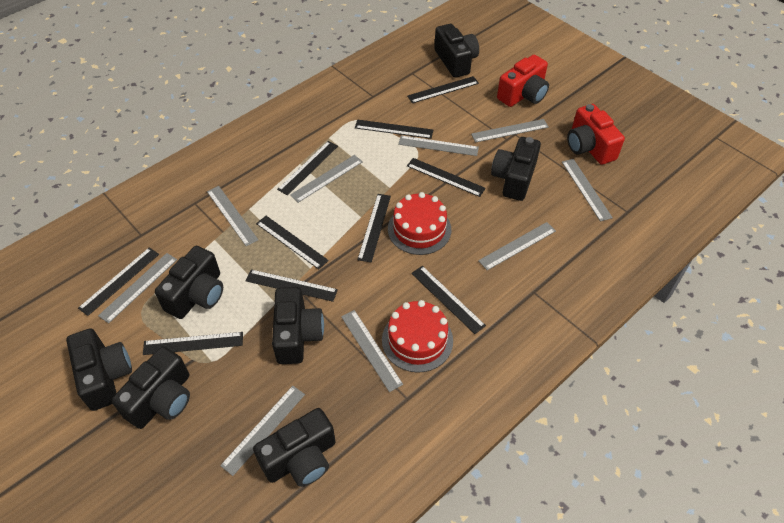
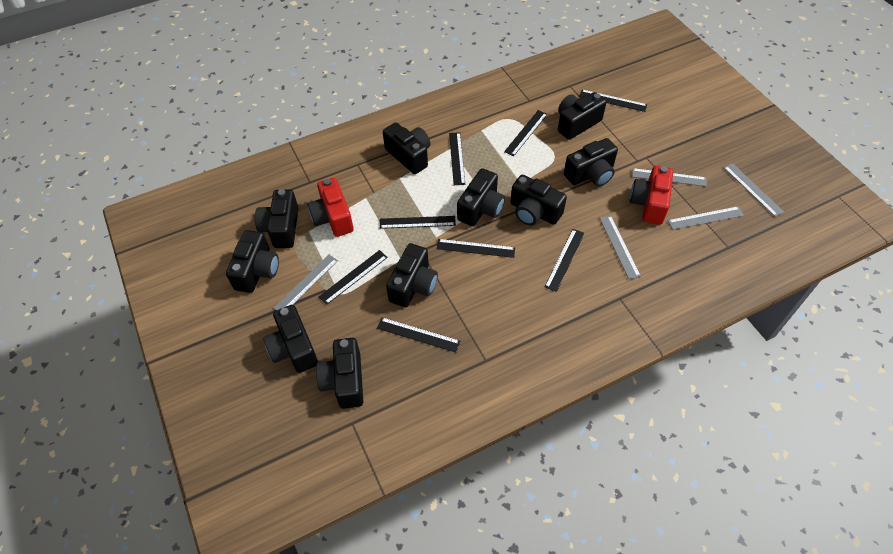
black camera: 7 -> 10
black ruler: 10 -> 8
grey ruler: 9 -> 5
red cake: 2 -> 0

